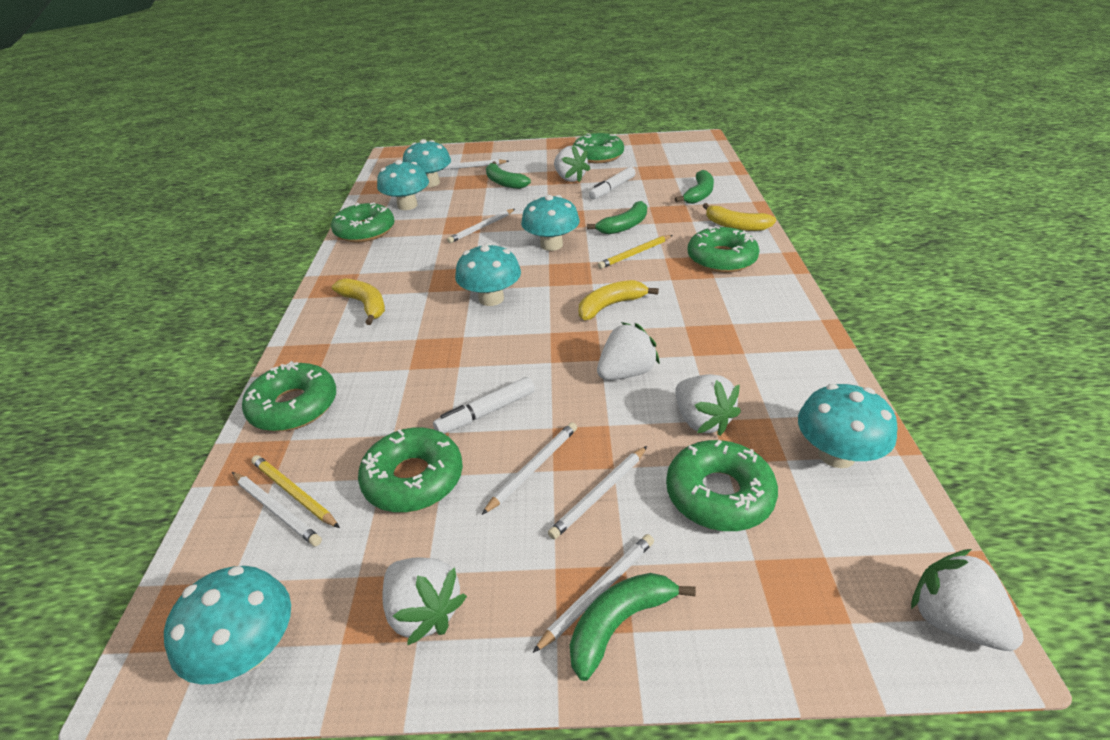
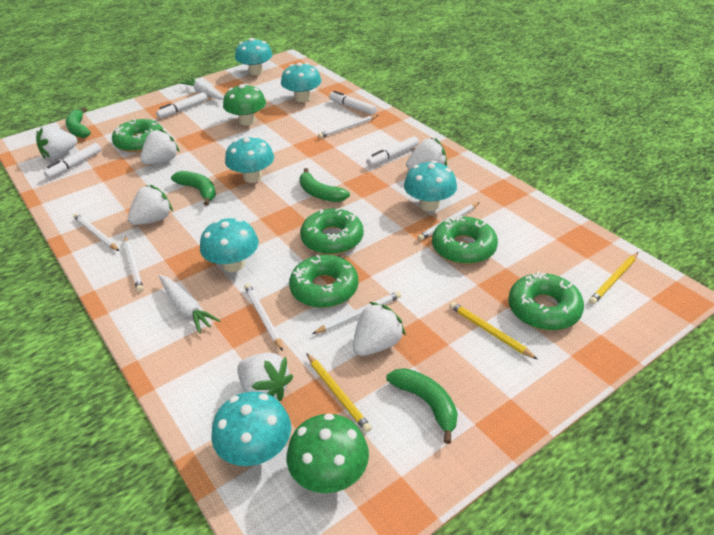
green donut: 6 -> 5
green mushroom: 0 -> 2
white carrot: 0 -> 2
white marker: 2 -> 4
white strawberry: 5 -> 6
yellow banana: 3 -> 0
yellow pencil: 2 -> 3

